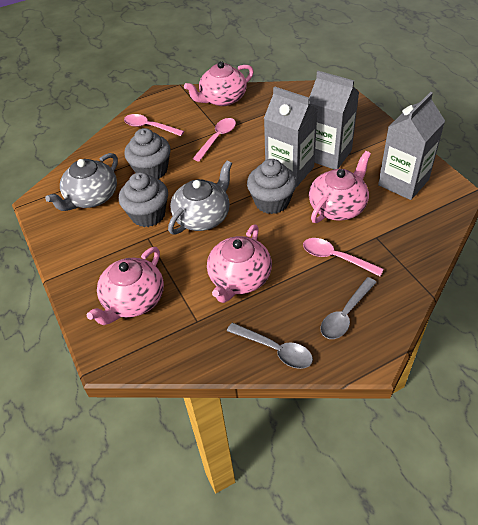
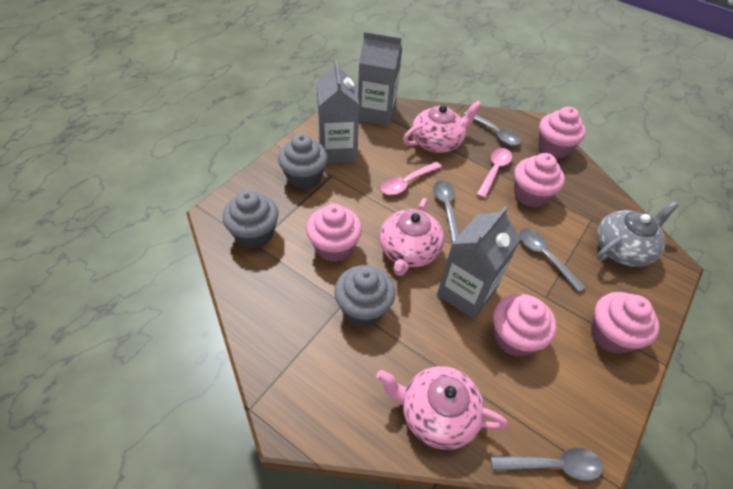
grey spoon: 2 -> 4
grey teapot: 2 -> 1
pink cupcake: 0 -> 5
pink spoon: 3 -> 2
pink teapot: 4 -> 3

